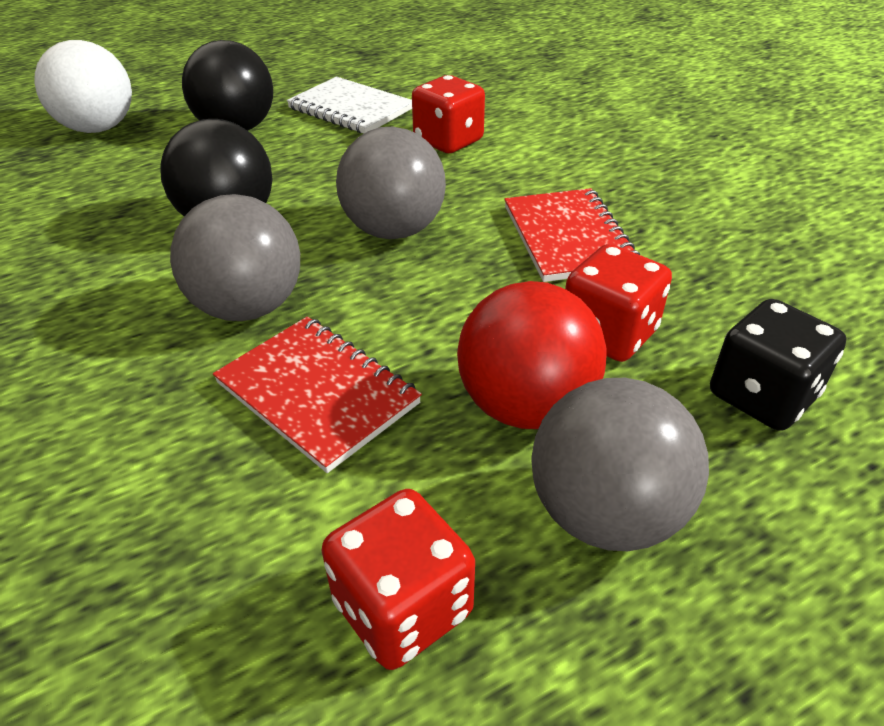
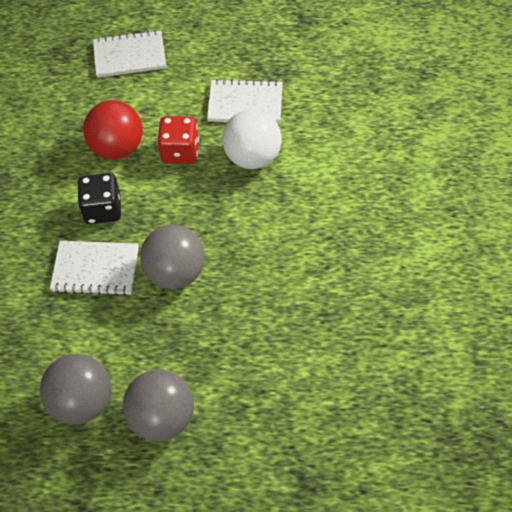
black ball: 2 -> 0
red dice: 3 -> 1
red notebook: 2 -> 0
white notebook: 1 -> 3

